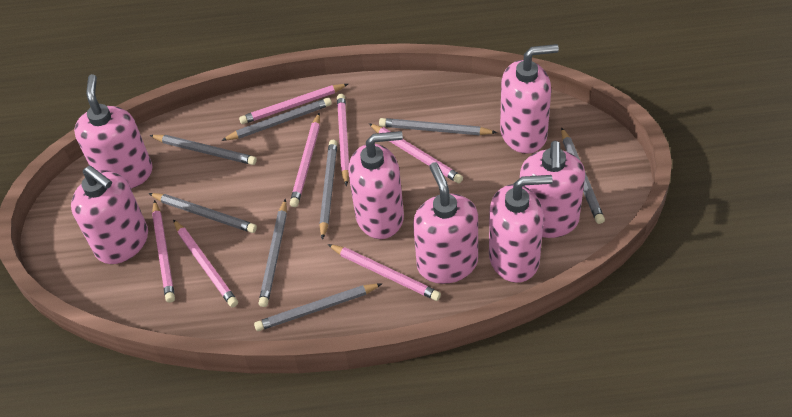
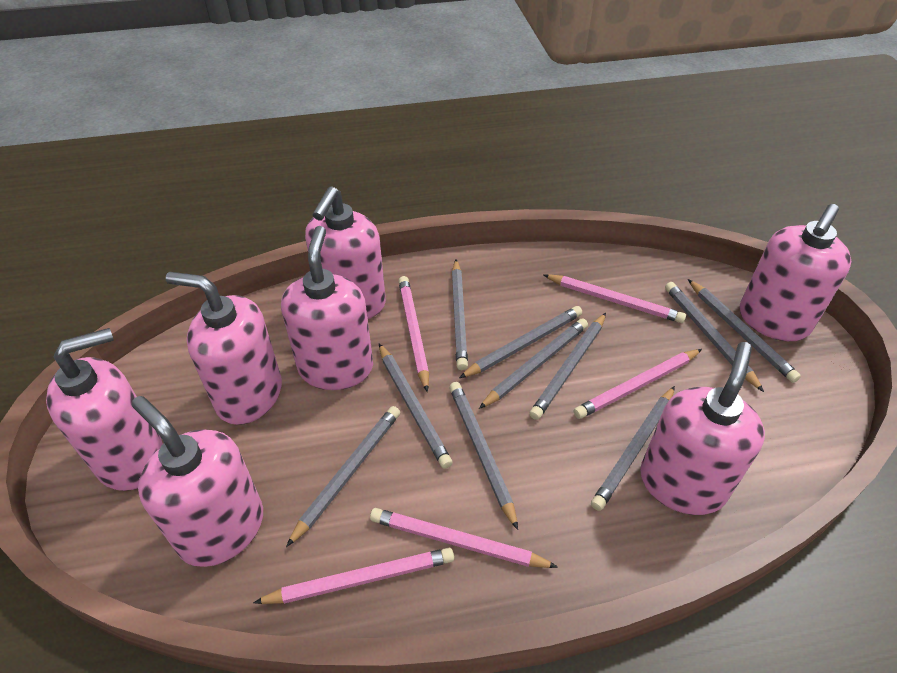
grey pencil: 8 -> 10
pink pencil: 7 -> 5

